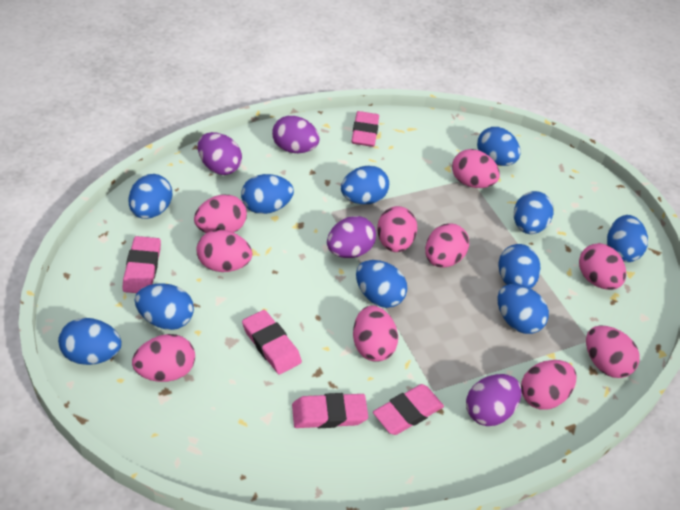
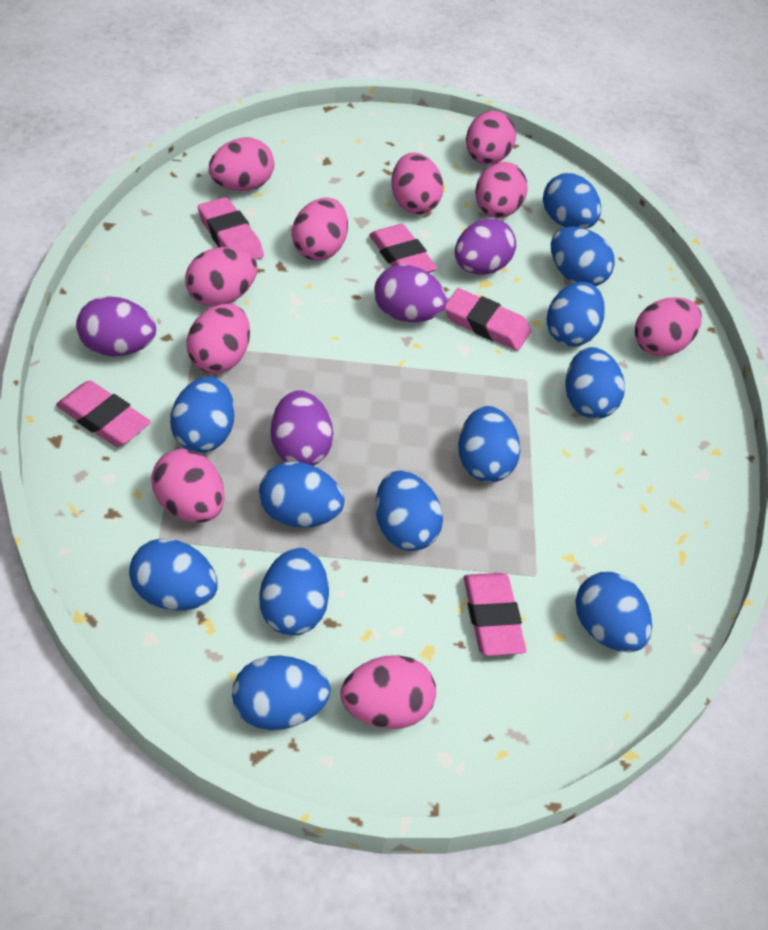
blue egg: 11 -> 12

